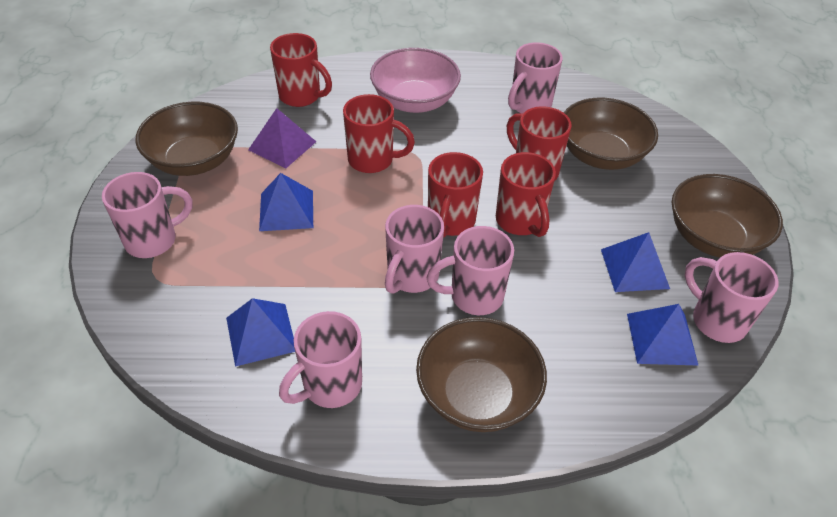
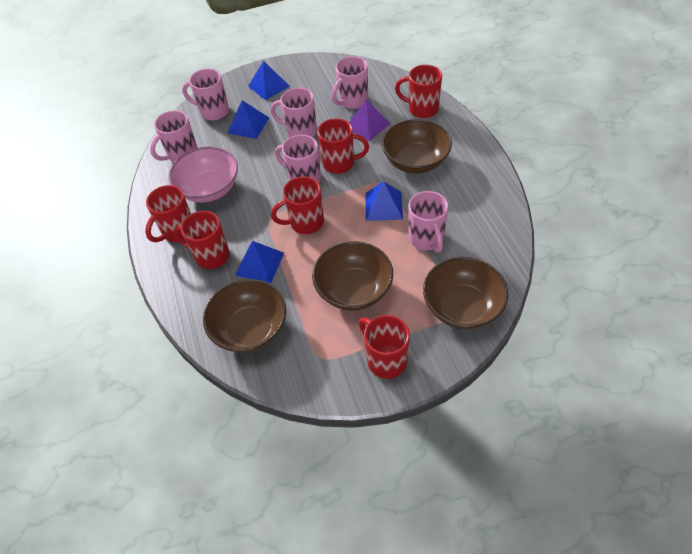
red mug: 5 -> 6

